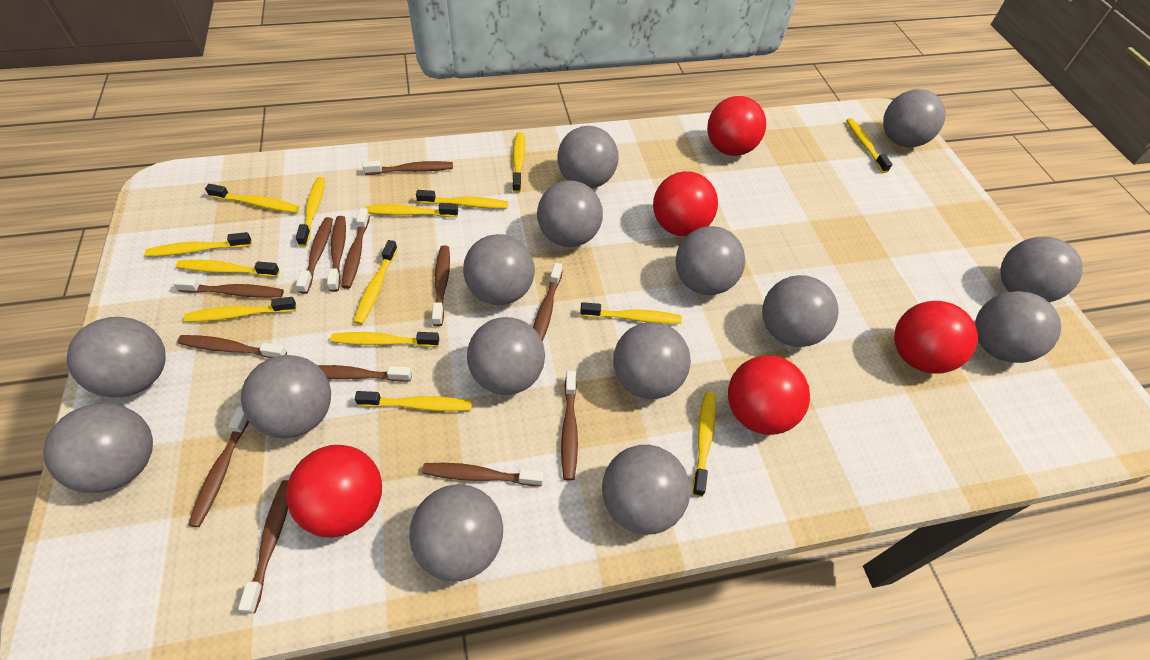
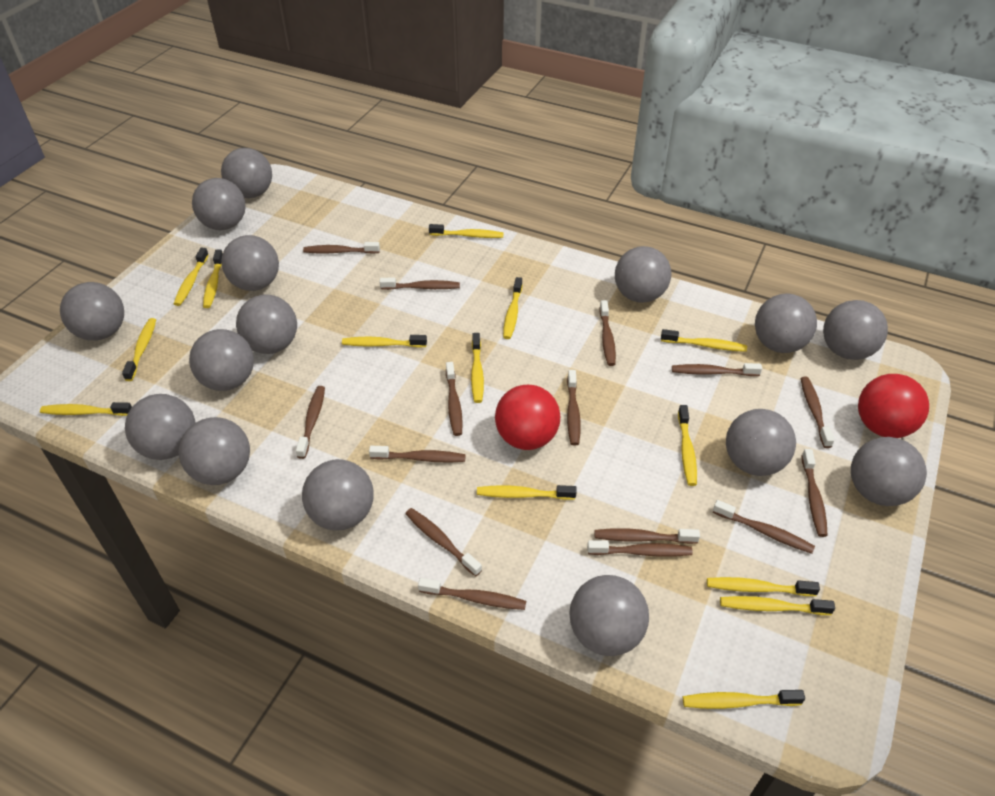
brown toothbrush: 13 -> 15
red ball: 5 -> 2

